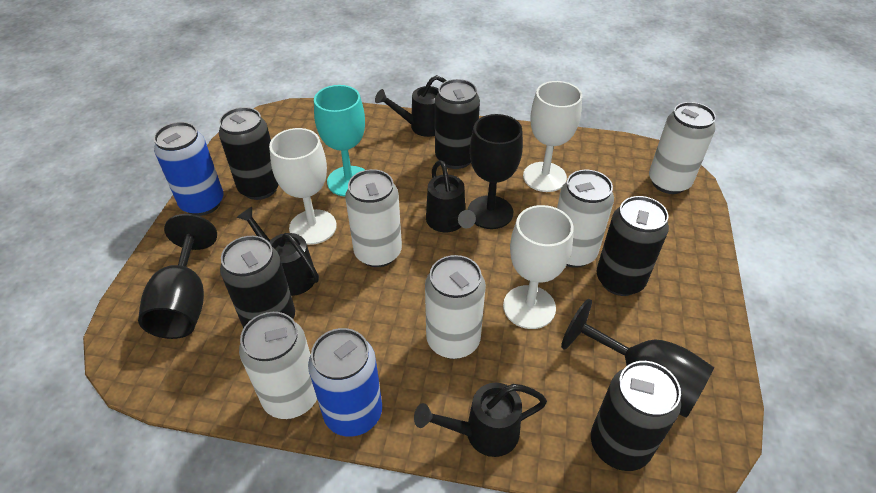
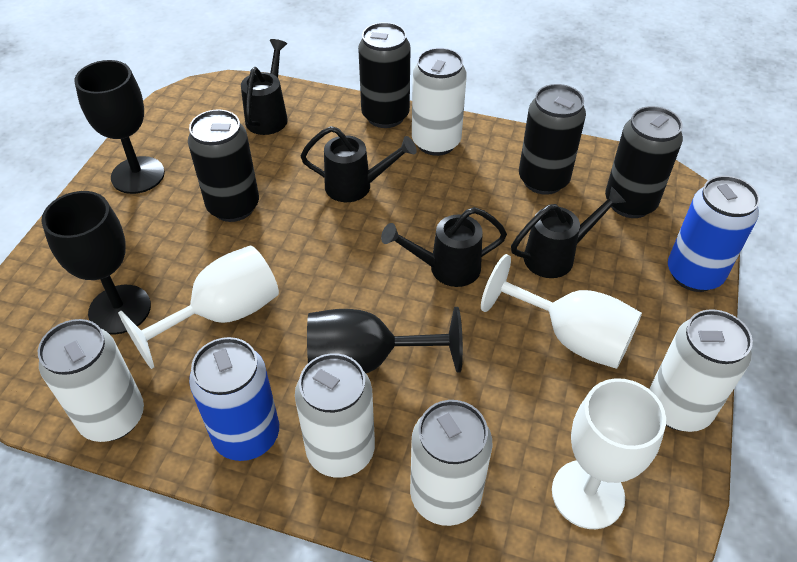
black can: 5 -> 4
turquoise goblet: 1 -> 0

